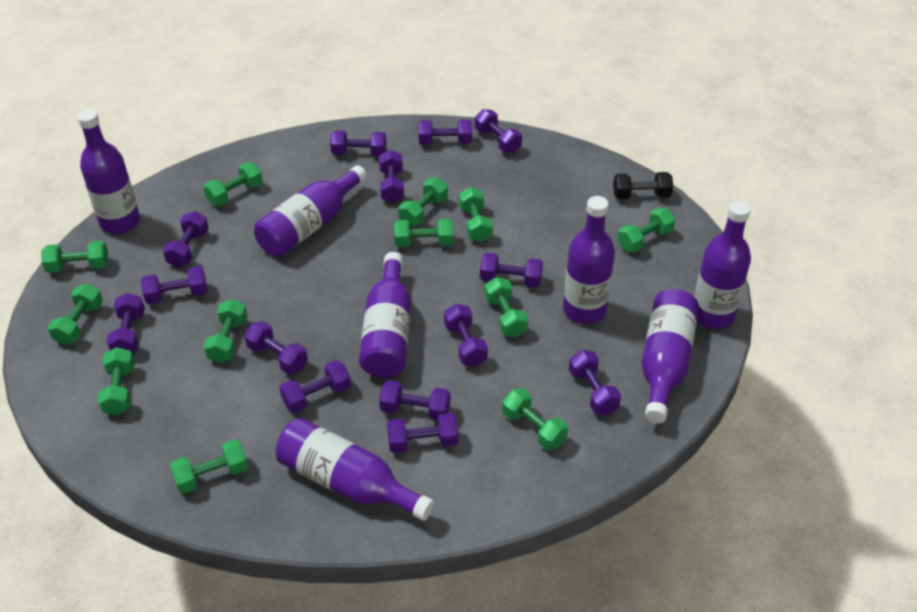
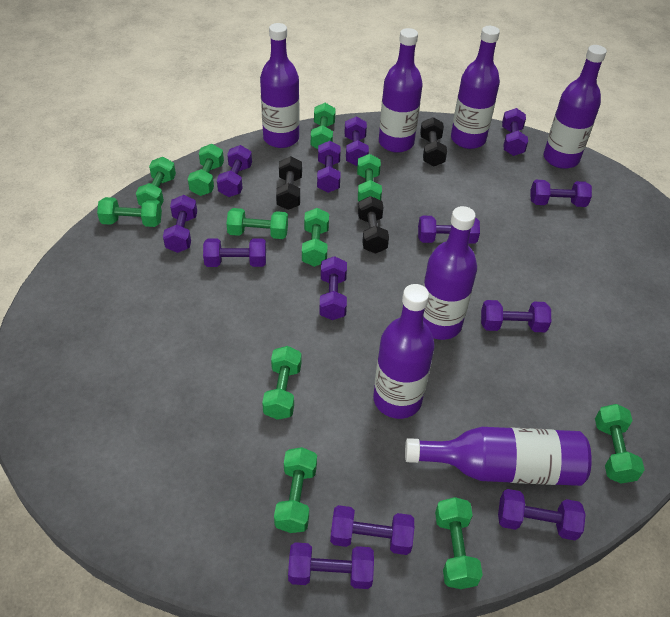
black dumbbell: 1 -> 3
green dumbbell: 12 -> 11
purple dumbbell: 14 -> 13

